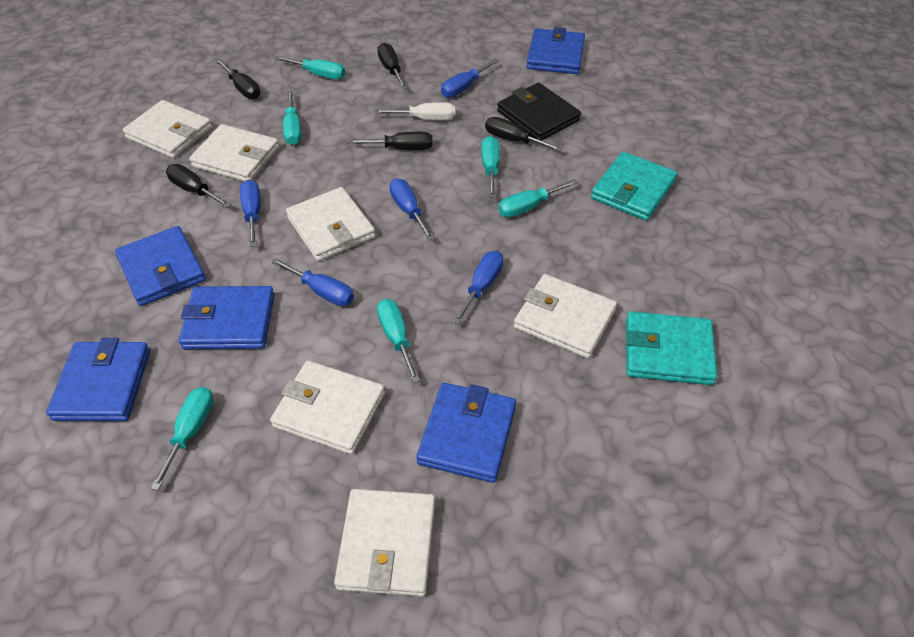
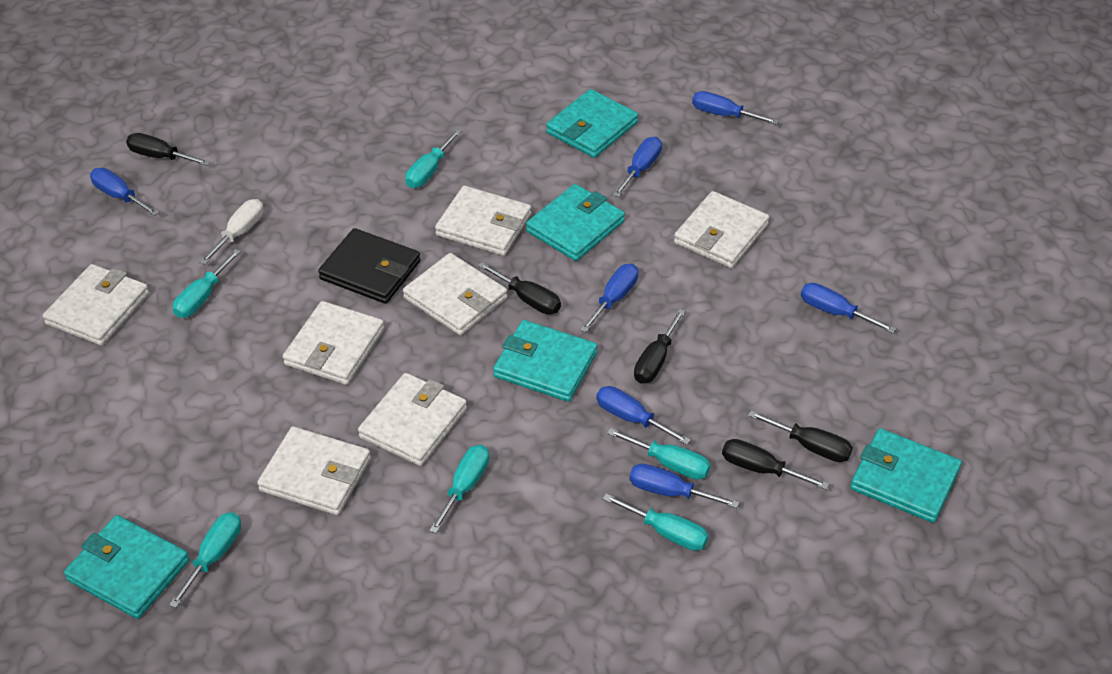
blue screwdriver: 5 -> 7
blue wallet: 5 -> 0
turquoise wallet: 2 -> 5
white wallet: 6 -> 7

